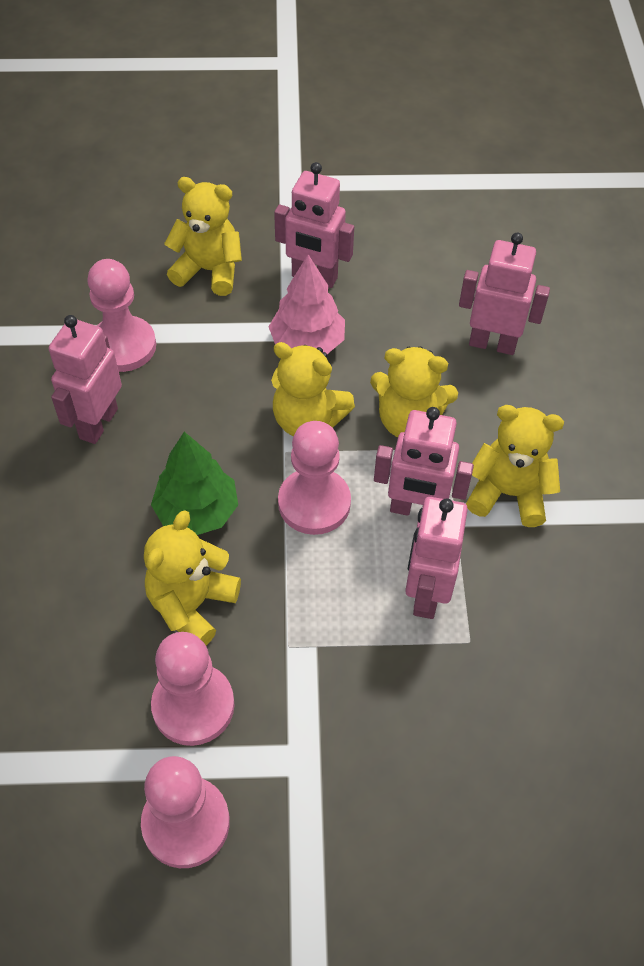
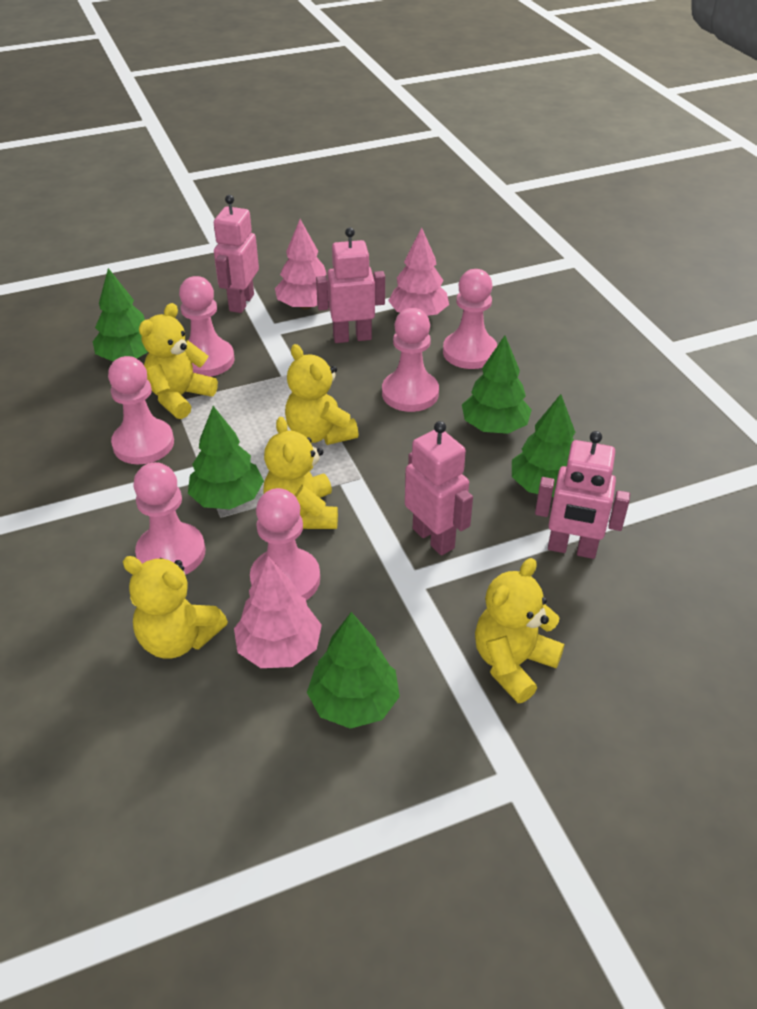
green tree: 1 -> 5
pink pawn: 4 -> 6
pink robot: 5 -> 4
pink tree: 1 -> 3

